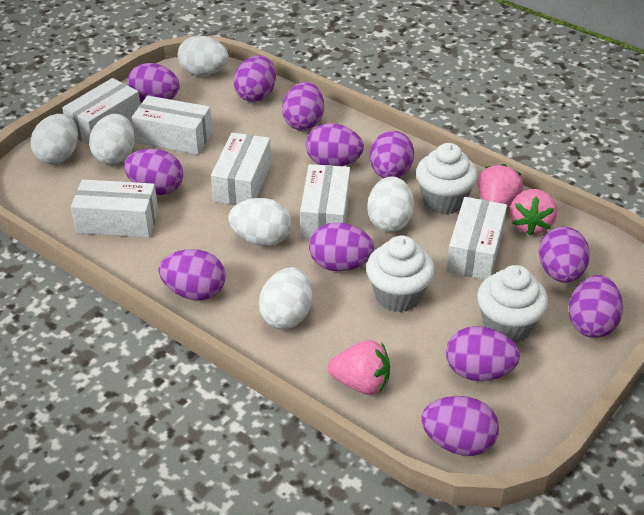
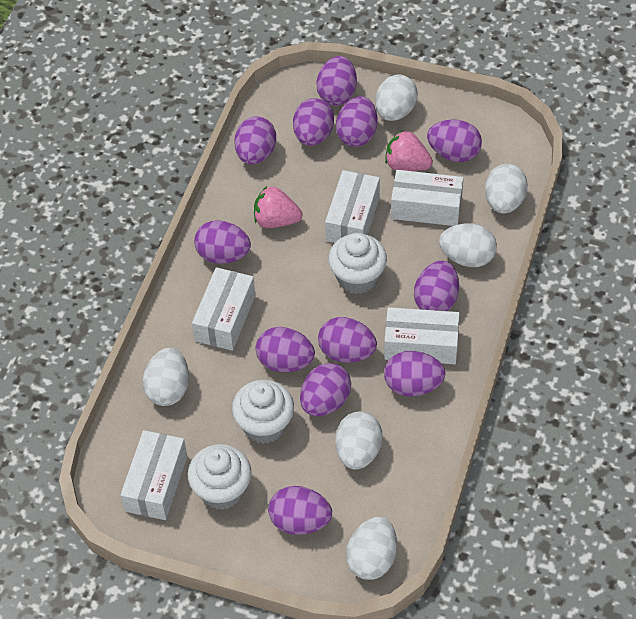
pink strawberry: 3 -> 2
white box: 6 -> 5

